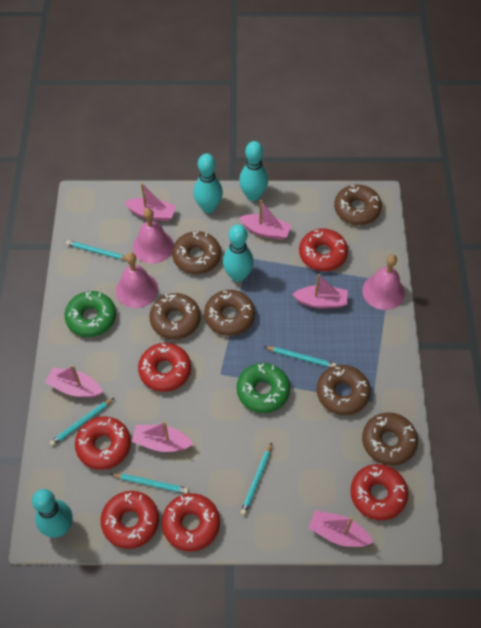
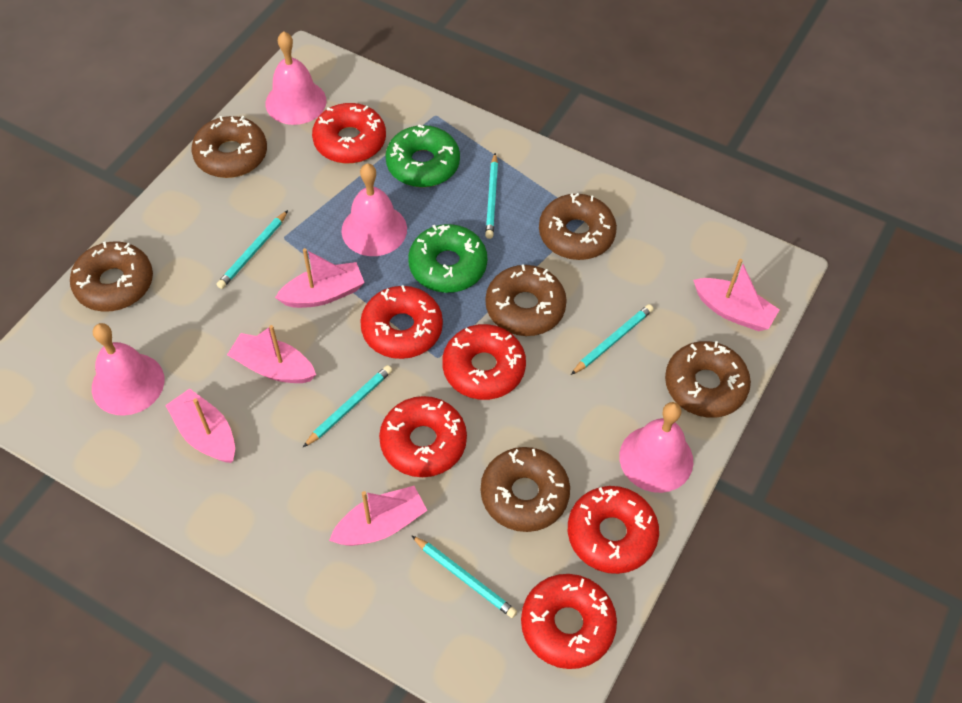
pink bell: 3 -> 4
pink boat: 6 -> 5
turquoise bowling pin: 4 -> 0

